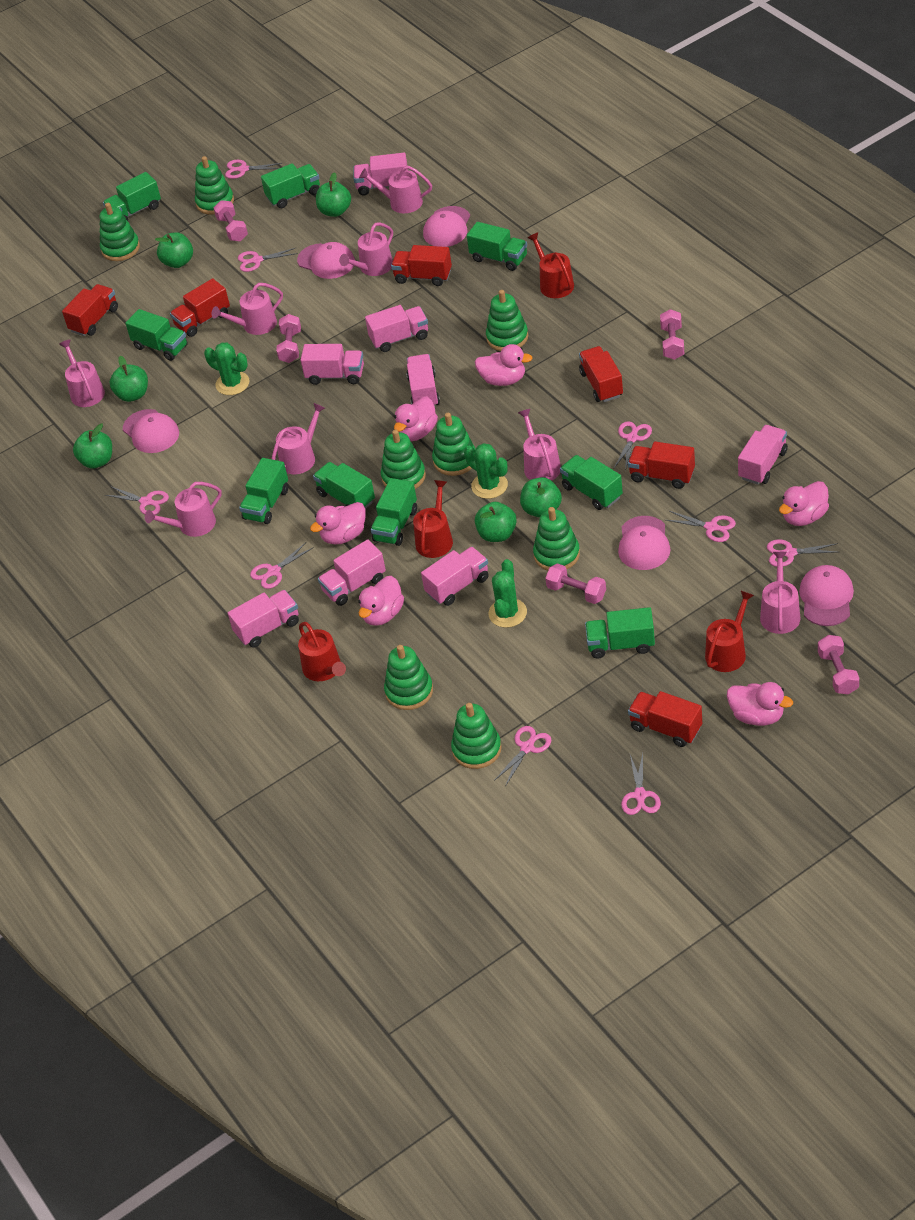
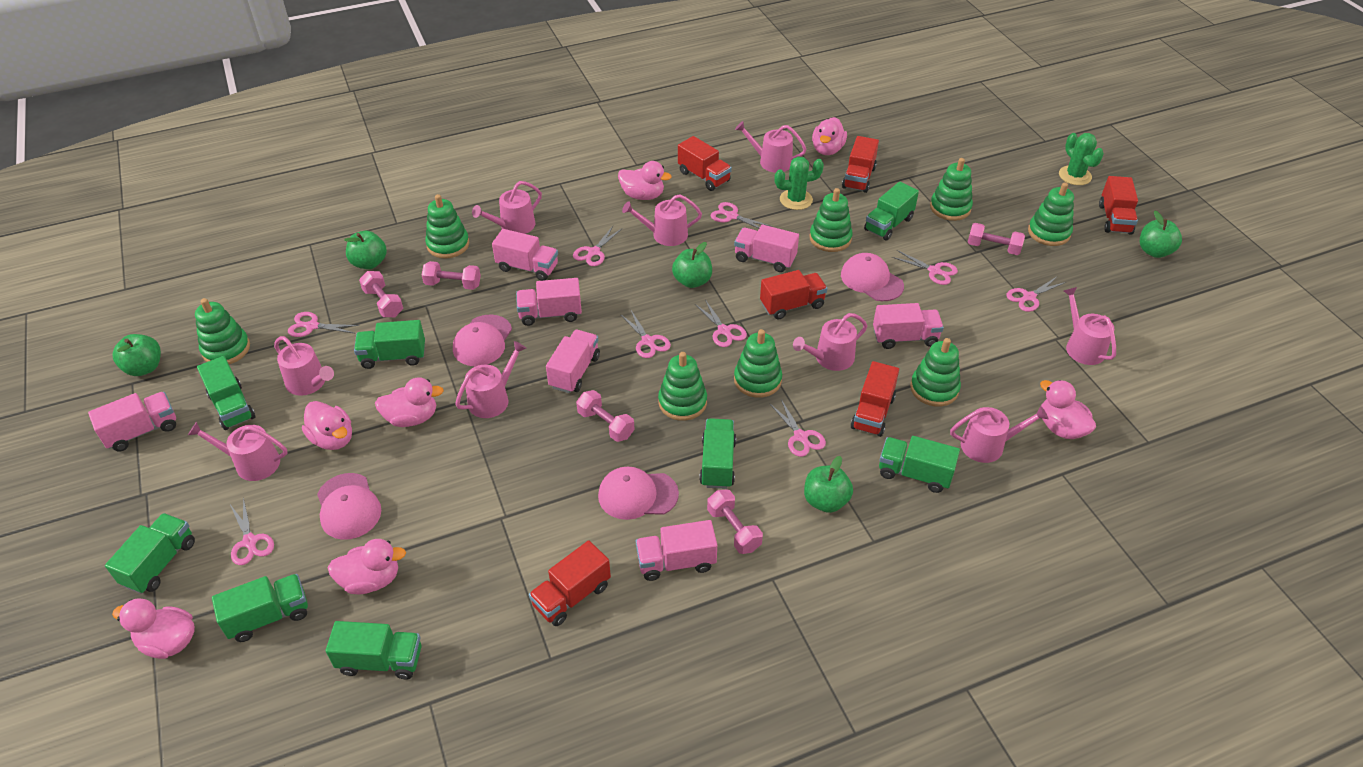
green apple: 6 -> 5
green cactus: 3 -> 2
green truck: 9 -> 8
pink cap: 5 -> 4
pink duck: 6 -> 7
pink truck: 8 -> 7
pink watering can: 8 -> 9
red watering can: 4 -> 0

